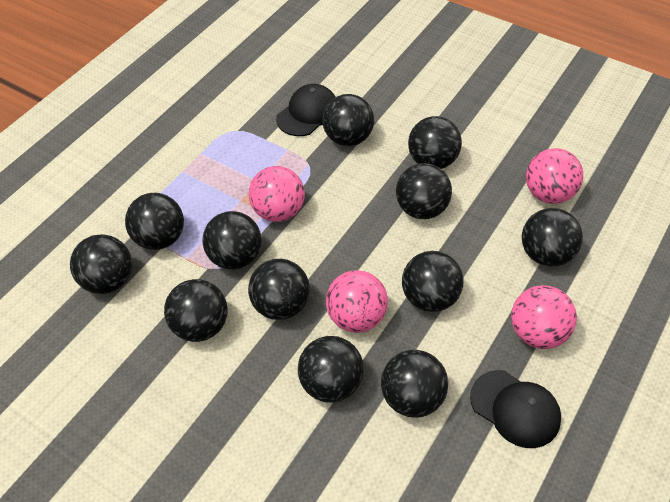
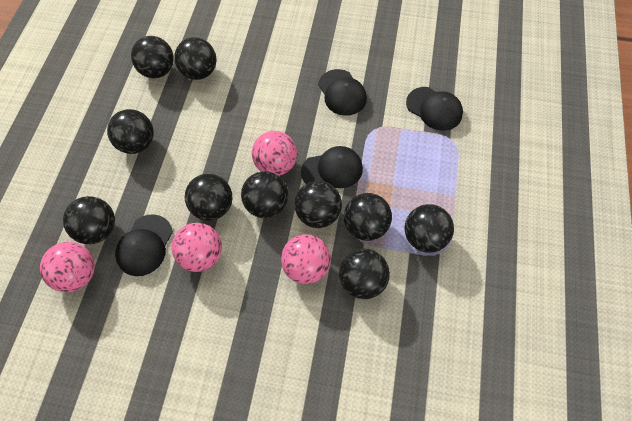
black ball: 12 -> 10
black cap: 2 -> 4

